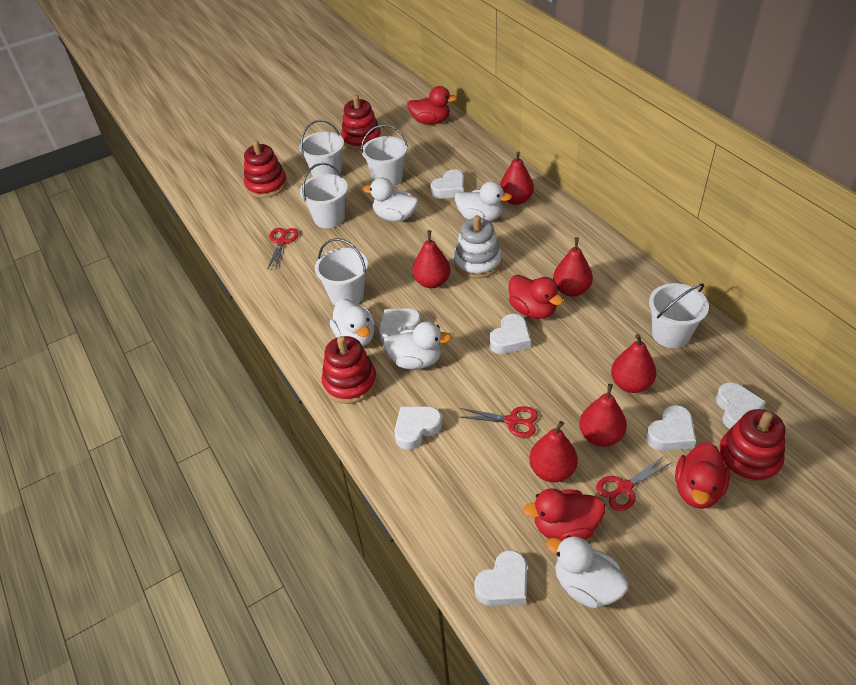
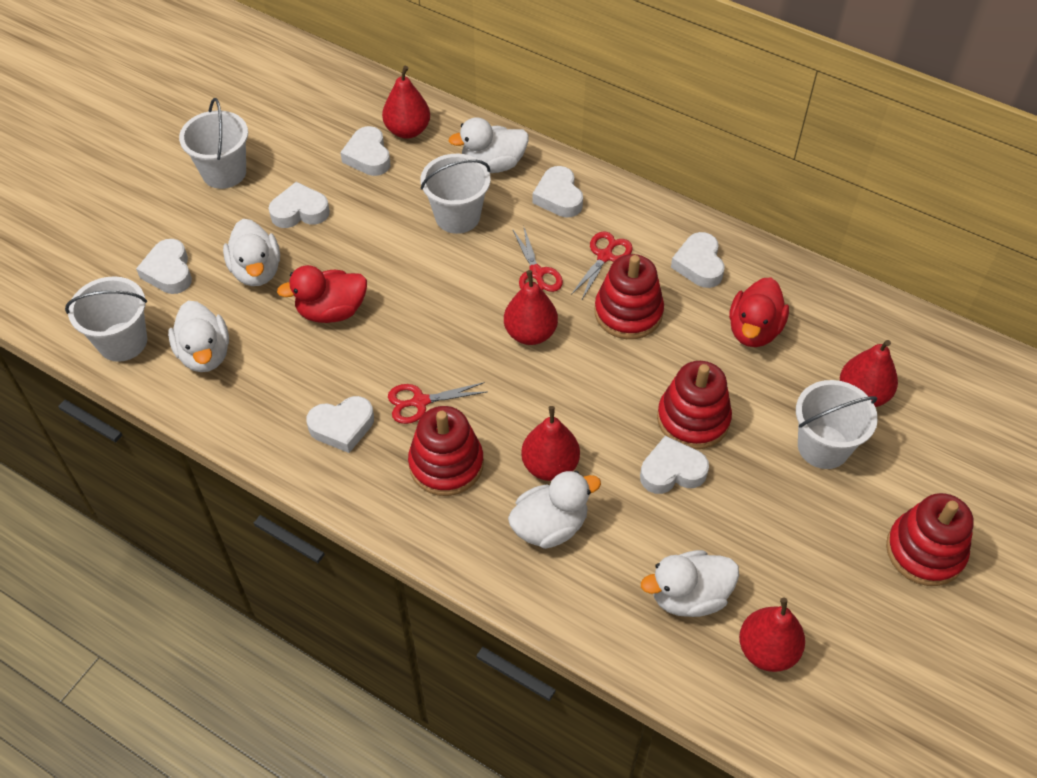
red duck: 4 -> 2
red pear: 6 -> 5
white bucket: 5 -> 4
white stacking toy: 1 -> 0

